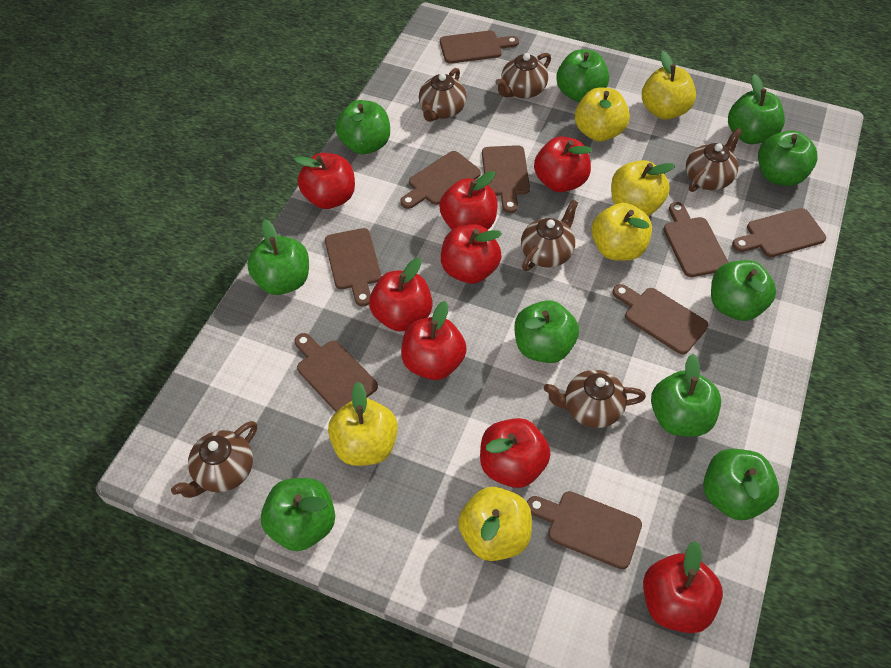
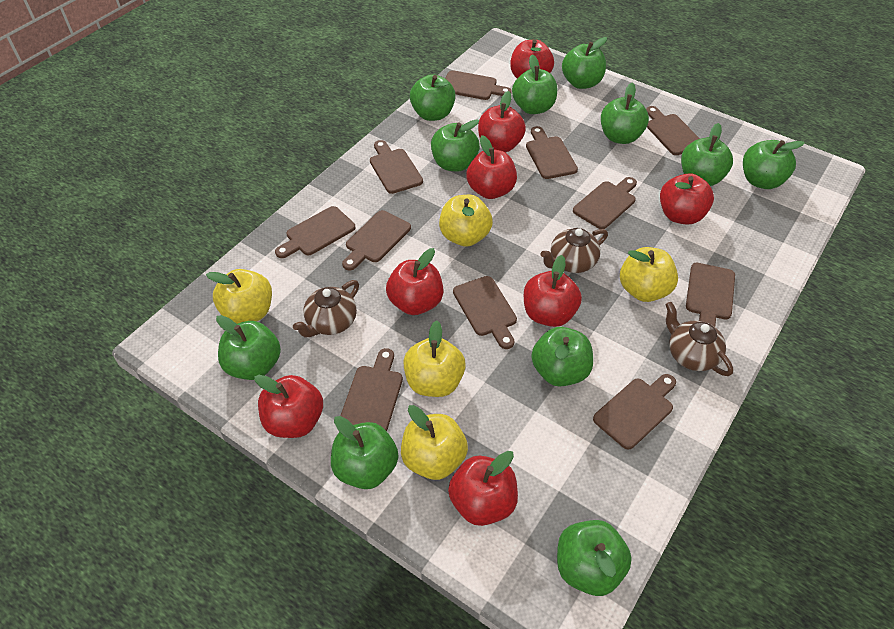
brown cutting board: 9 -> 11
brown teapot: 6 -> 3
green apple: 10 -> 11
yellow apple: 6 -> 5

